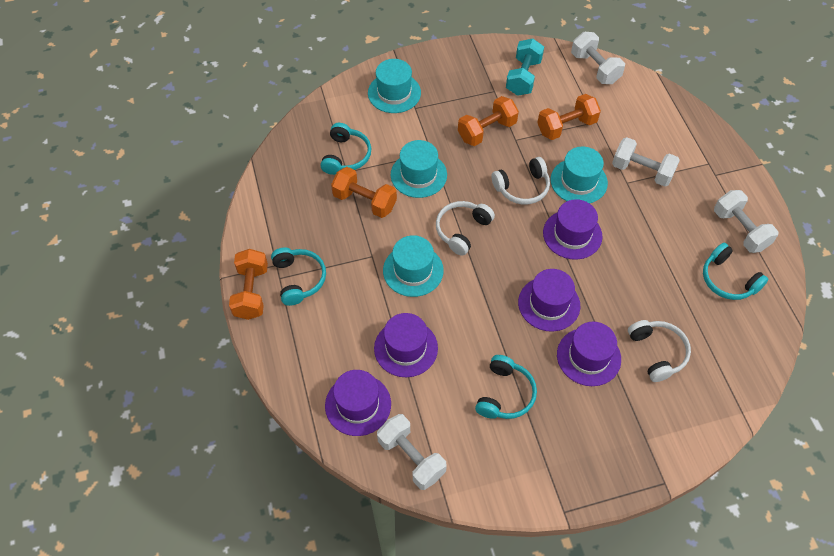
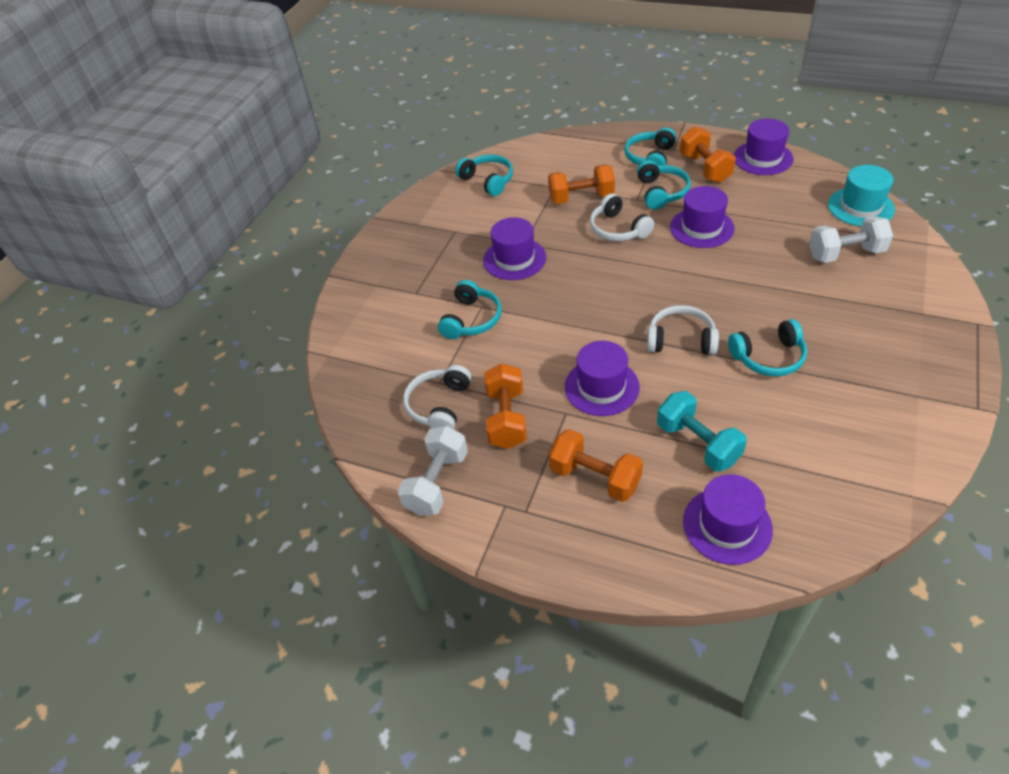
turquoise hat: 4 -> 1
turquoise headphones: 4 -> 5
white dumbbell: 4 -> 2

